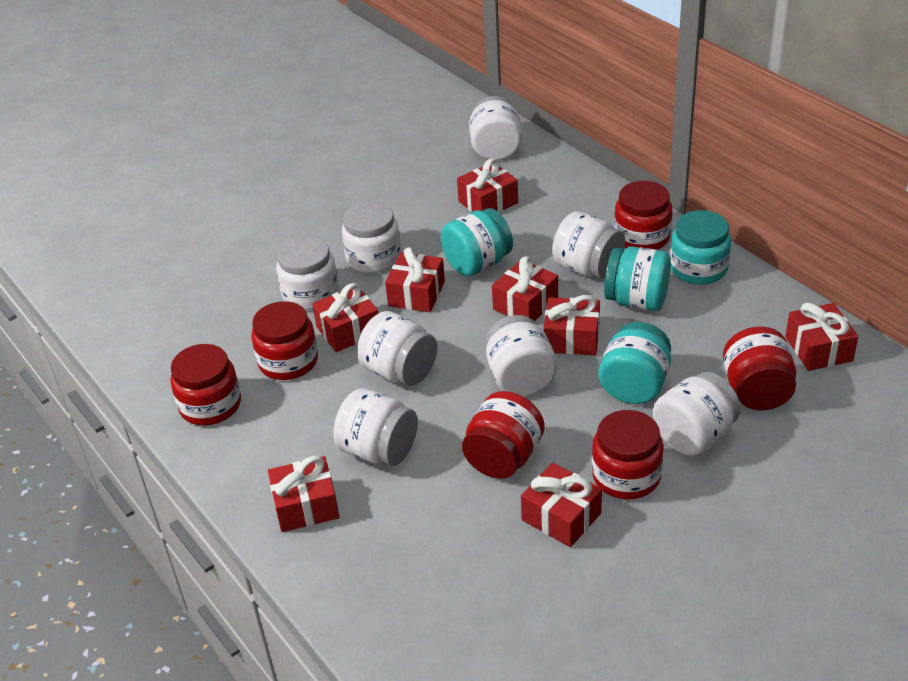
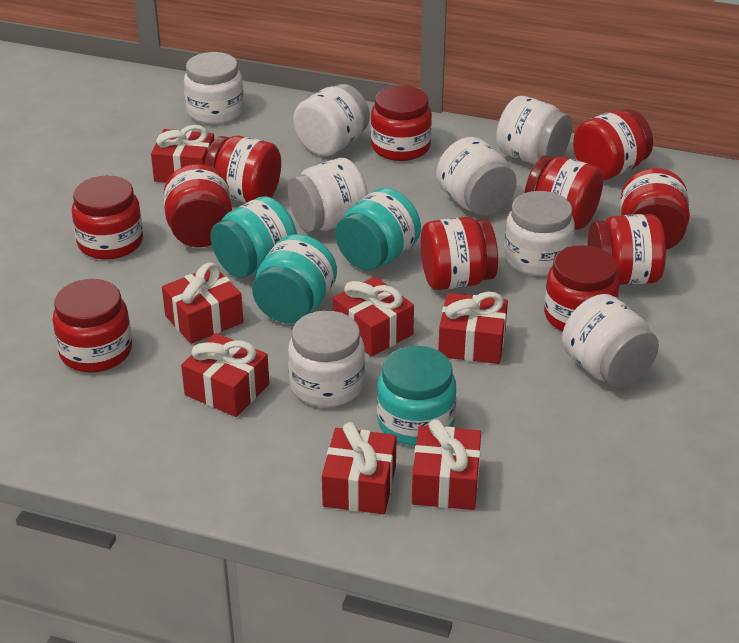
red gift: 8 -> 7
red jar: 6 -> 11

